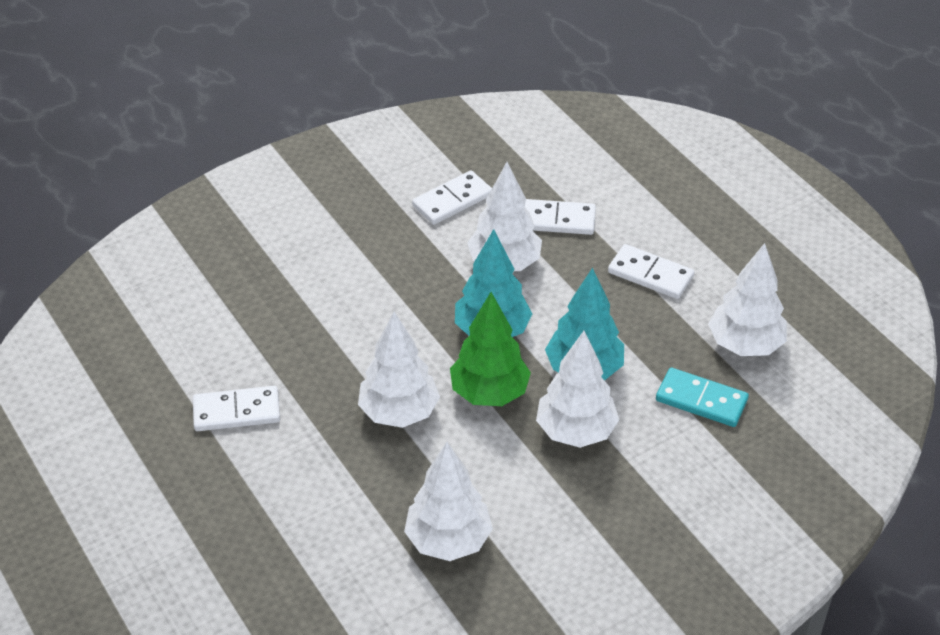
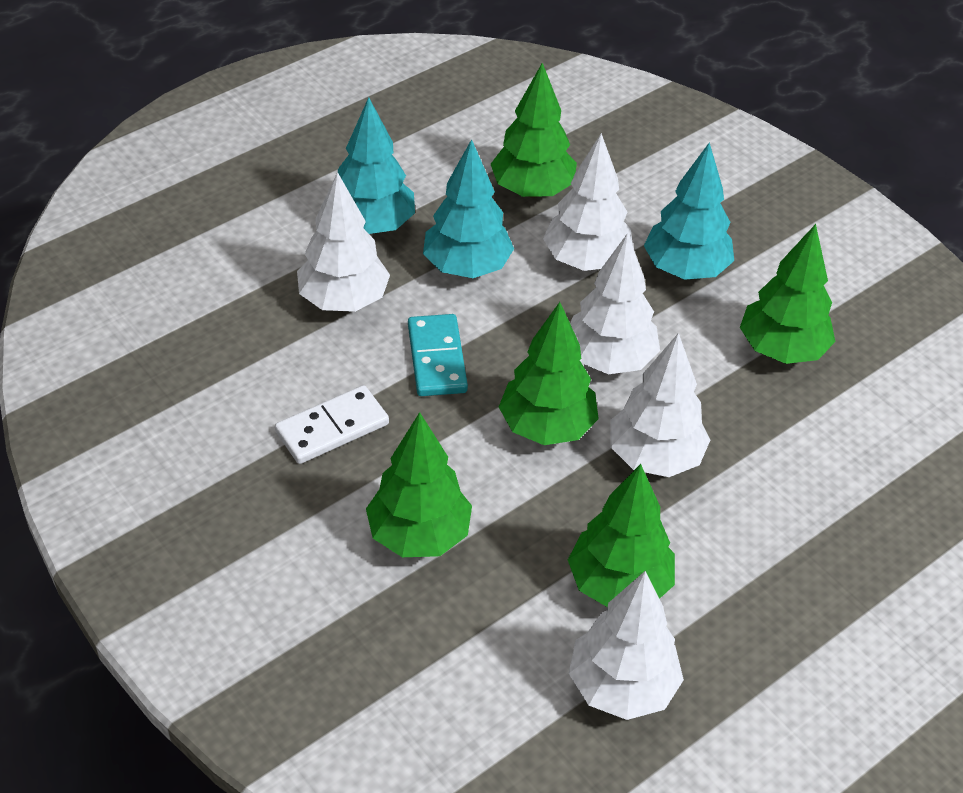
green tree: 1 -> 5
turquoise tree: 2 -> 3
white domino: 4 -> 1

